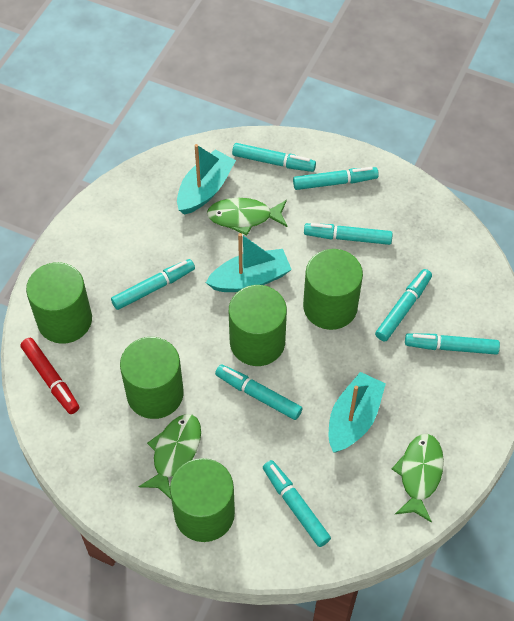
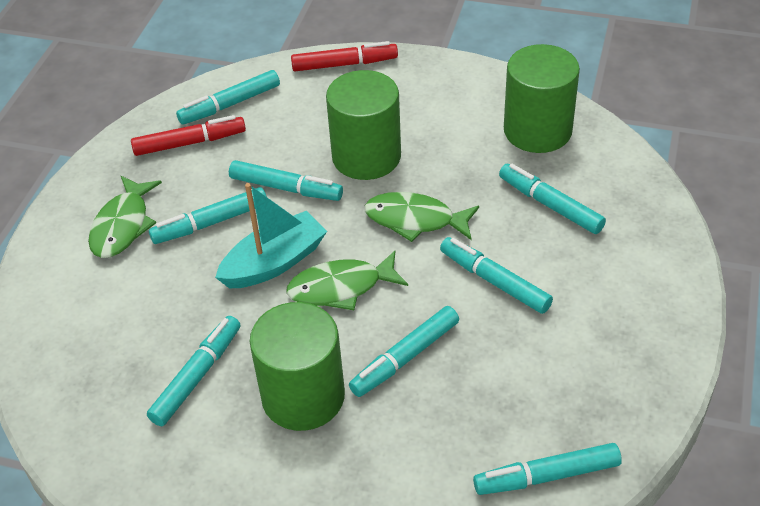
green cylinder: 5 -> 3
red marker: 1 -> 2
turquoise boat: 3 -> 1

